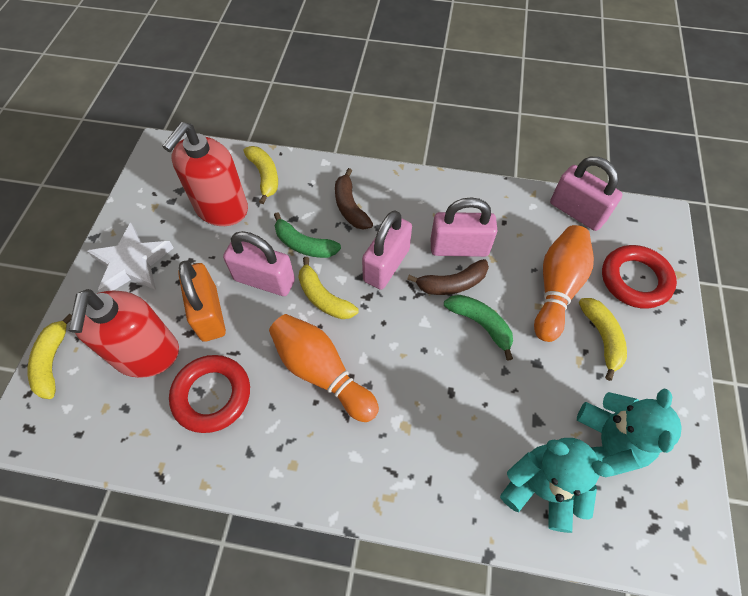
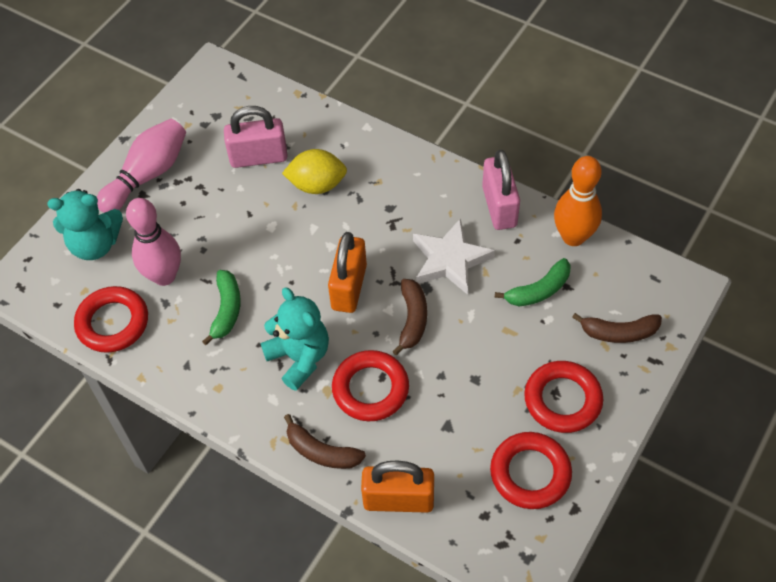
brown banana: 2 -> 3
orange bowling pin: 2 -> 1
orange padlock: 1 -> 2
pink bowling pin: 0 -> 2
pink padlock: 4 -> 2
red ring: 2 -> 4
red soap dispenser: 2 -> 0
yellow banana: 4 -> 0
yellow lemon: 0 -> 1

